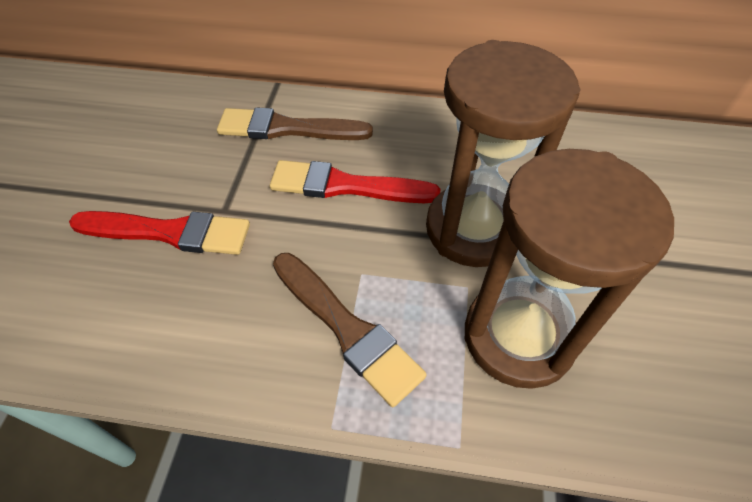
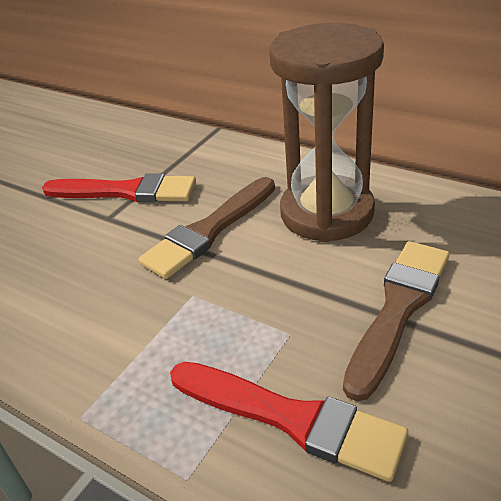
brown hourglass: 2 -> 1

